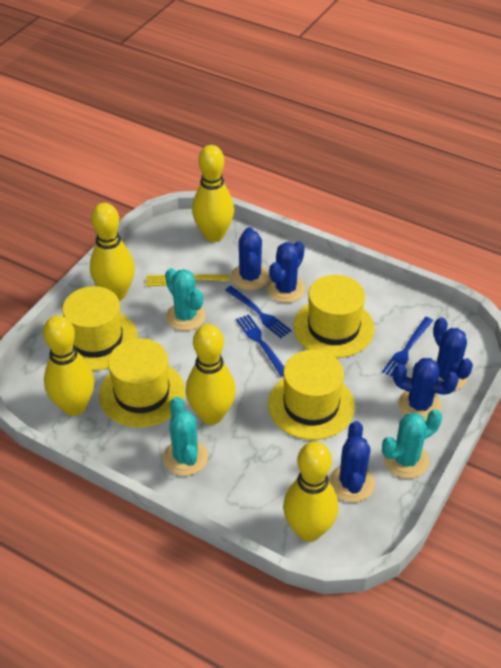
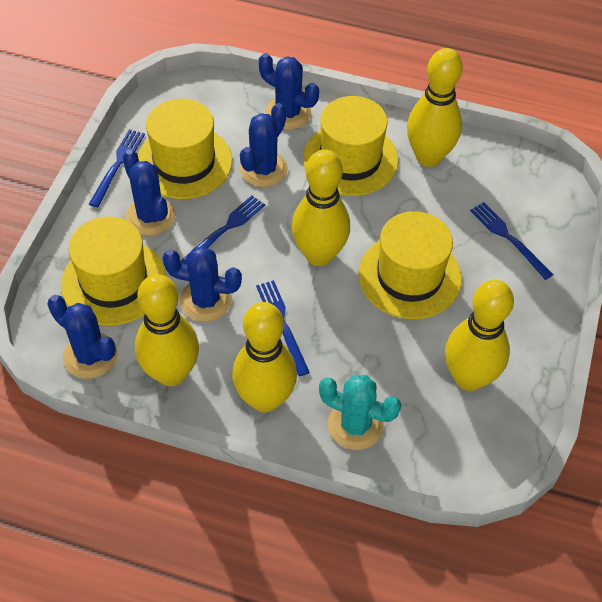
blue fork: 3 -> 4
turquoise cactus: 3 -> 1
yellow fork: 1 -> 0

